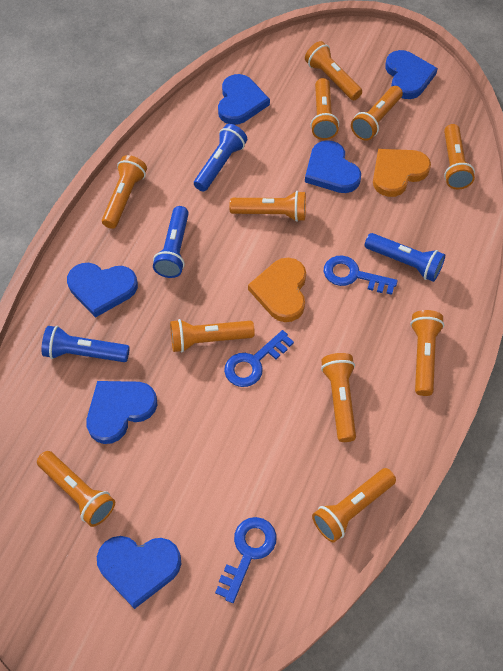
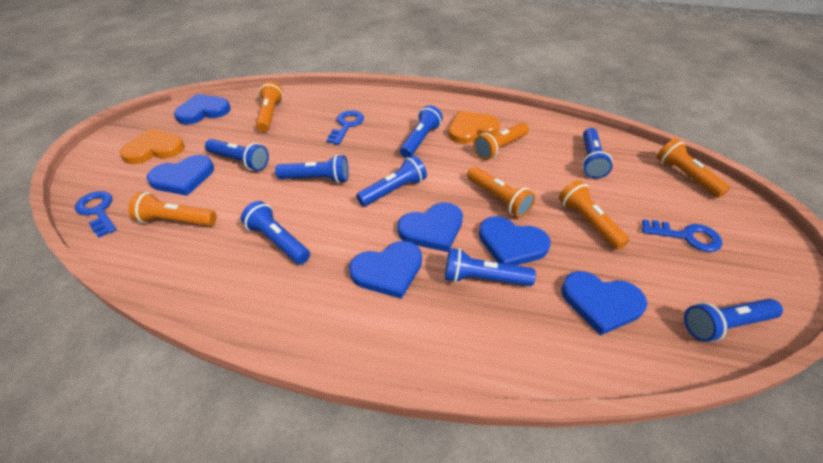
blue flashlight: 4 -> 8
orange flashlight: 11 -> 6

